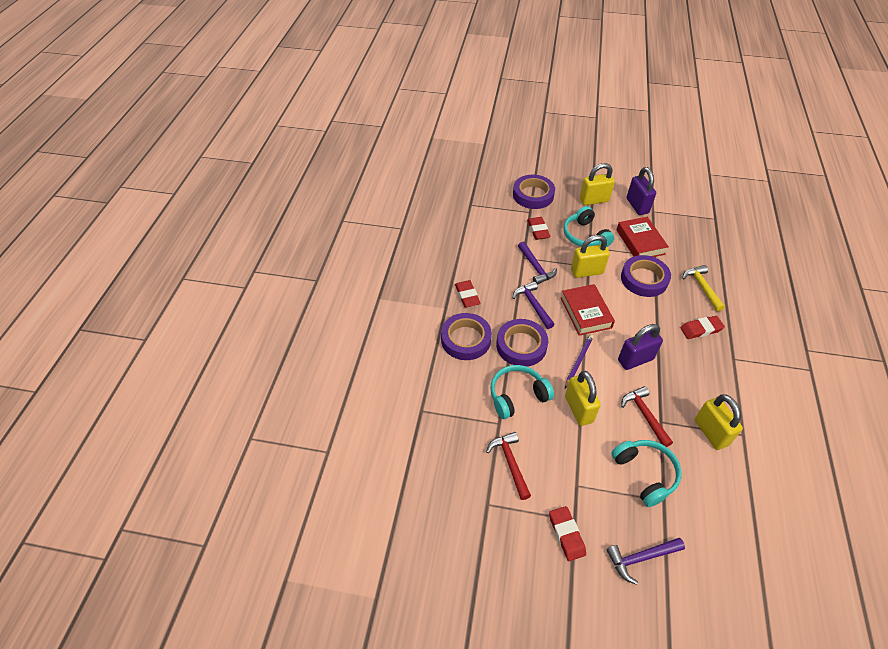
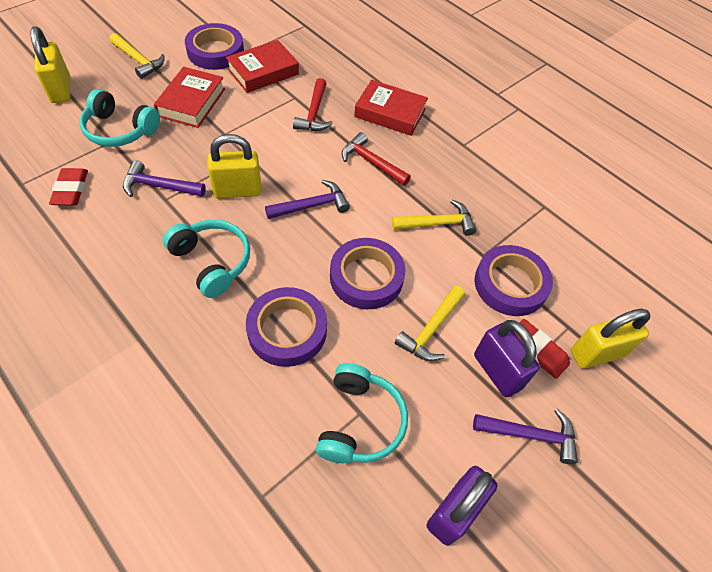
purple pencil: 1 -> 0
red book: 2 -> 3
red eraser: 4 -> 2
yellow hammer: 1 -> 3
yellow padlock: 4 -> 3

